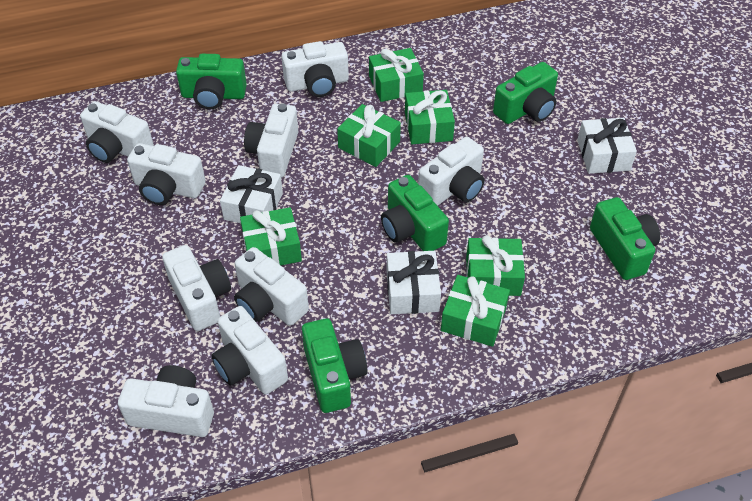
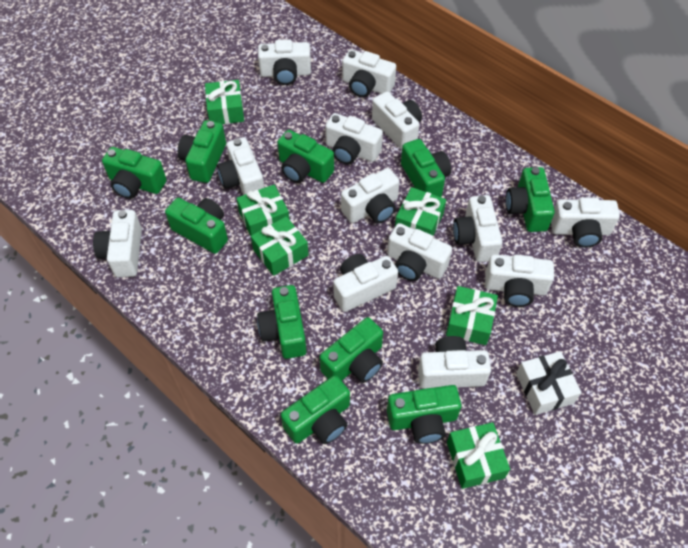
green camera: 5 -> 10
white camera: 9 -> 13
white gift: 3 -> 1

